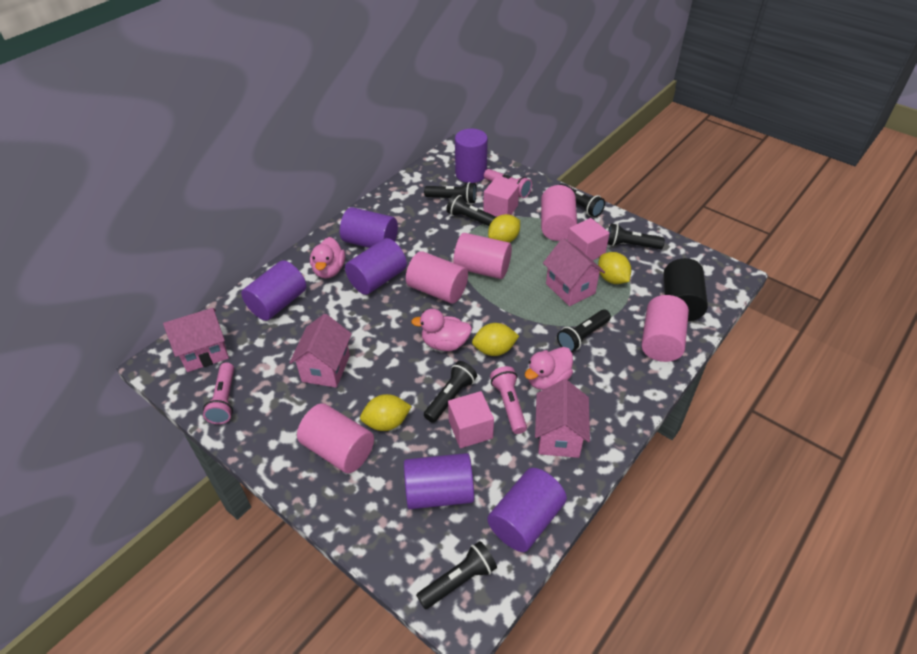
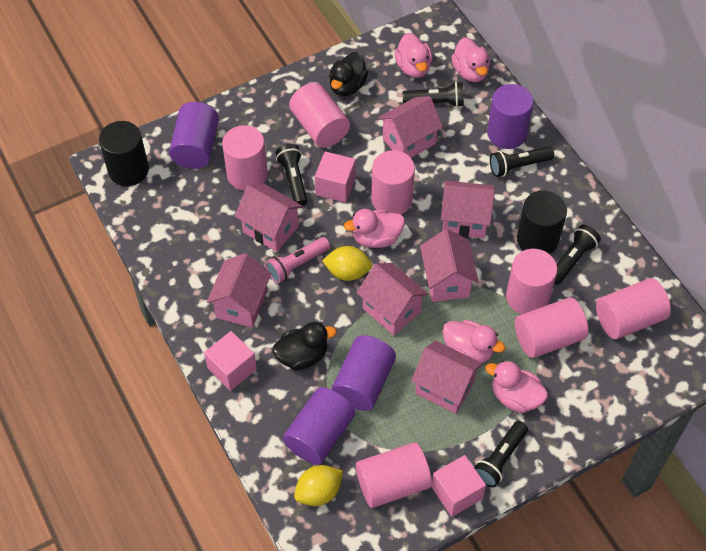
black cylinder: 1 -> 2
black duck: 0 -> 2
black flashlight: 7 -> 5
pink cylinder: 5 -> 7
pink duck: 3 -> 5
pink flashlight: 3 -> 1
pink house: 4 -> 7
purple cylinder: 6 -> 4
yellow lemon: 4 -> 2

